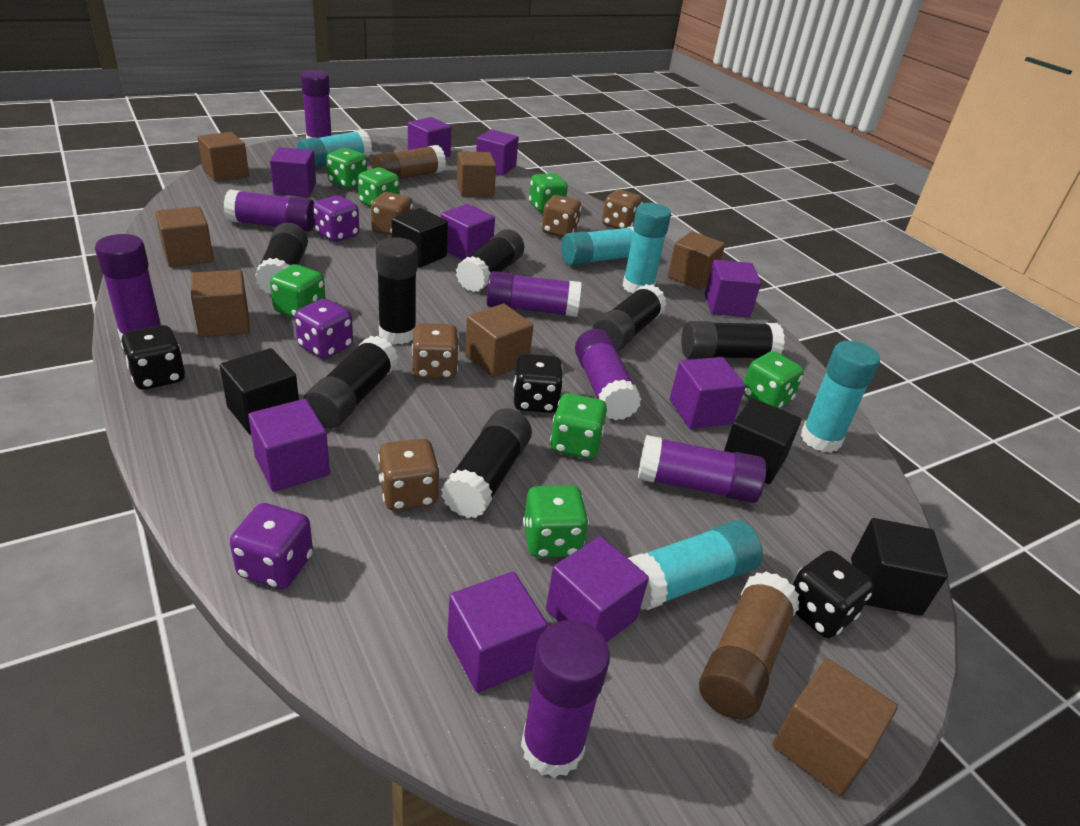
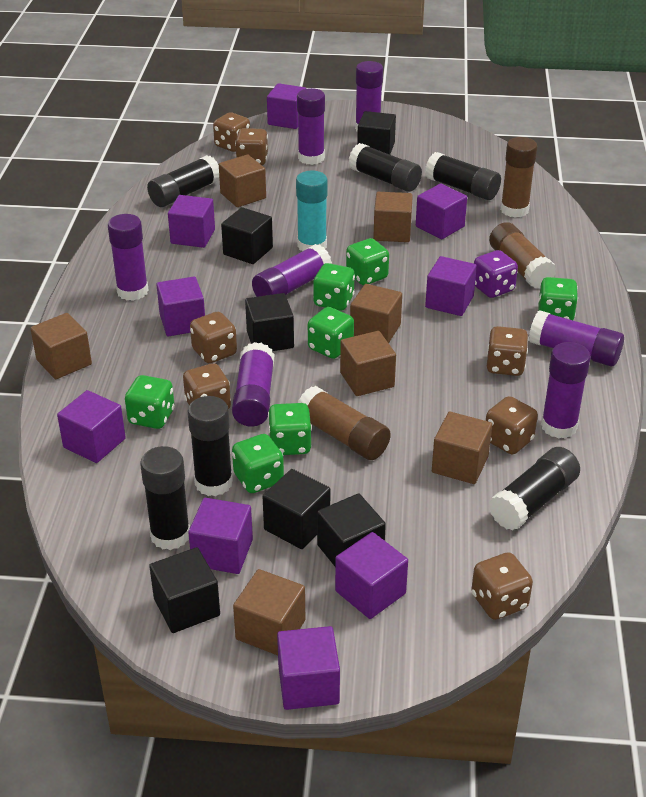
black cube: 4 -> 6
black dice: 3 -> 0
black glue stick: 7 -> 6
brown dice: 5 -> 7
brown glue stick: 2 -> 3
purple dice: 3 -> 1
turquoise glue stick: 5 -> 1

